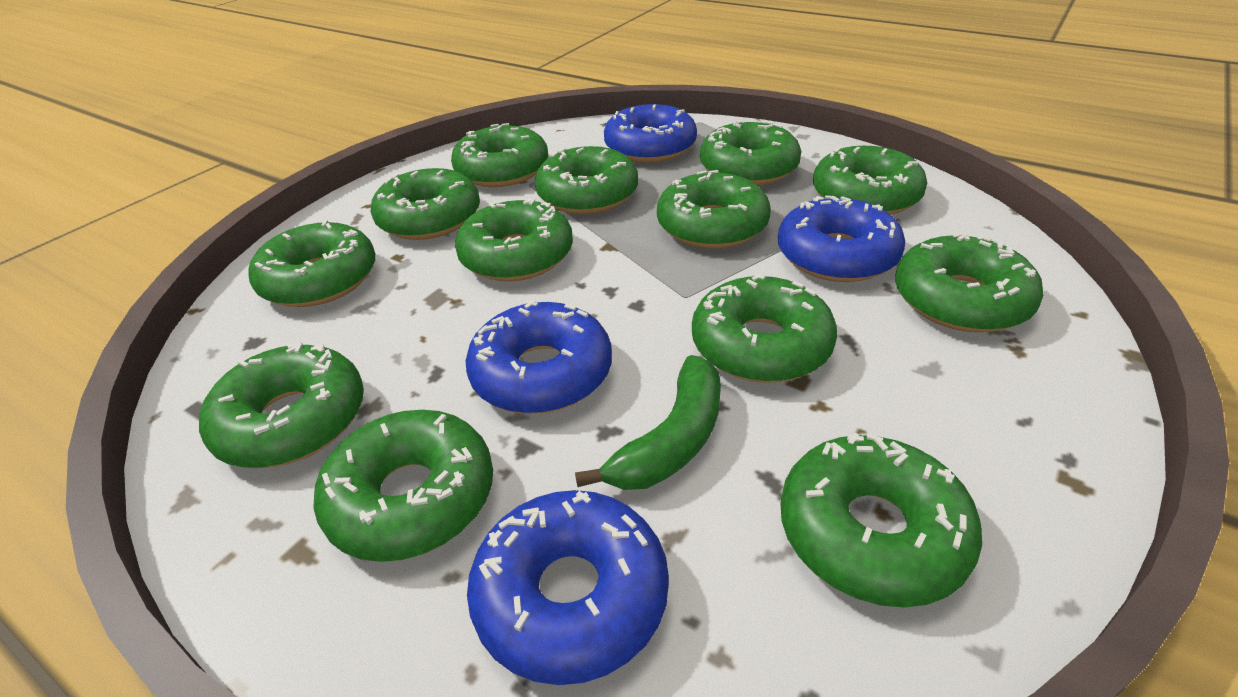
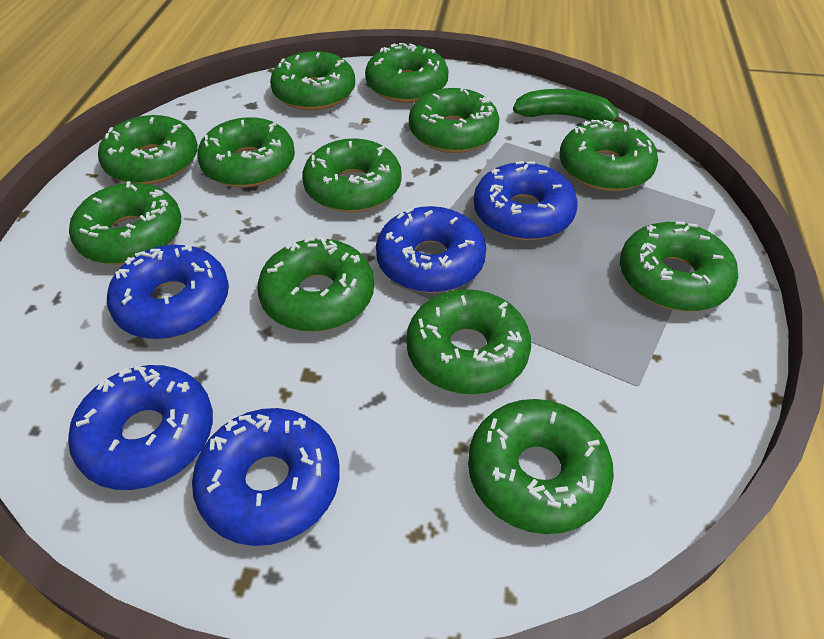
blue donut: 4 -> 5
green donut: 13 -> 12

